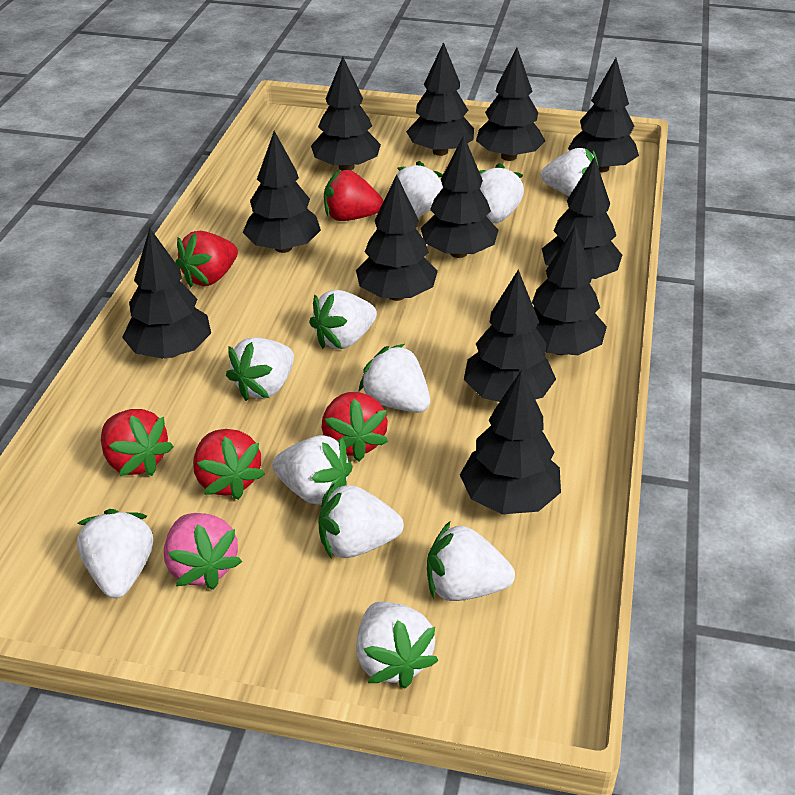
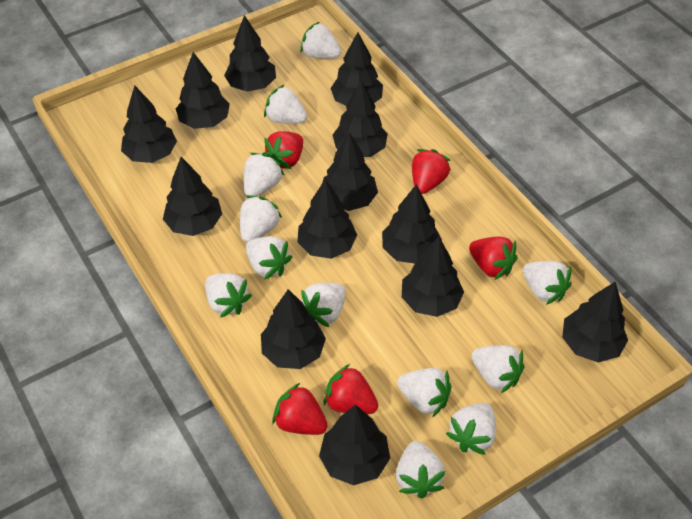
black tree: 12 -> 13
pink strawberry: 1 -> 0
white strawberry: 11 -> 12

